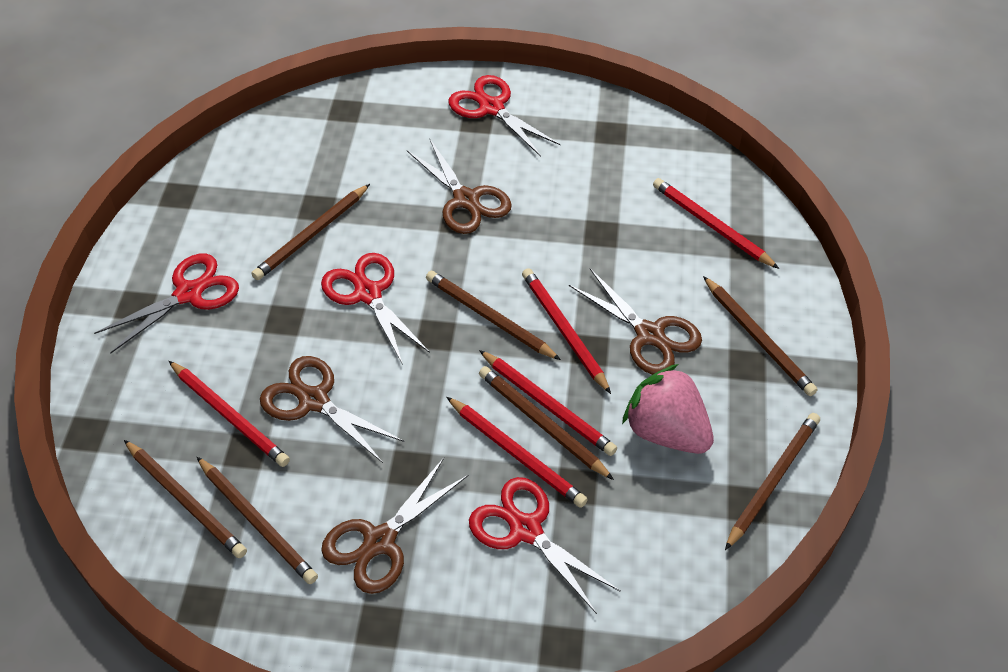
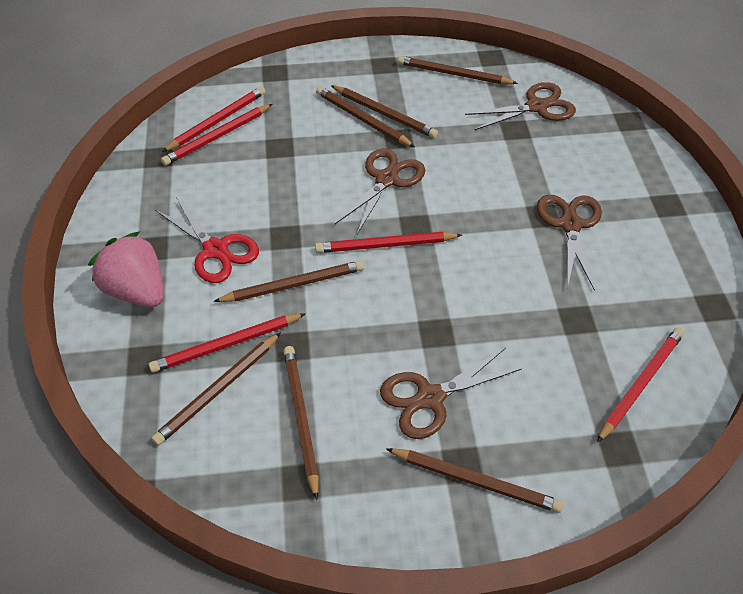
red scissors: 4 -> 1

